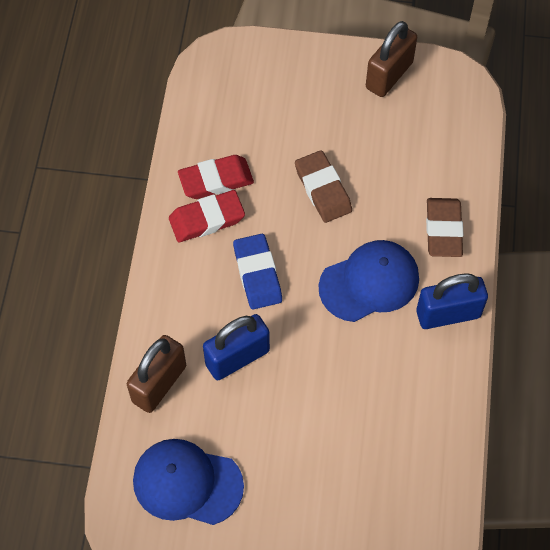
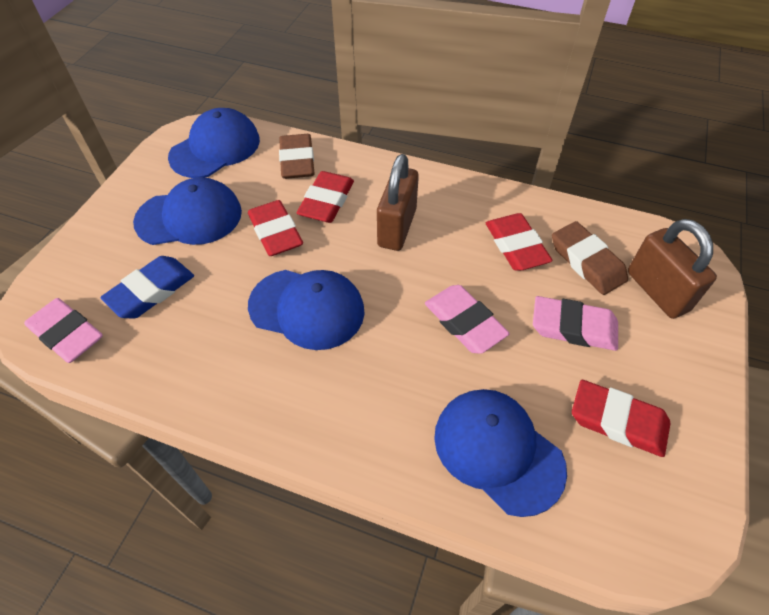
blue cap: 2 -> 4
blue padlock: 2 -> 0
pink eraser: 0 -> 3
red eraser: 2 -> 4

